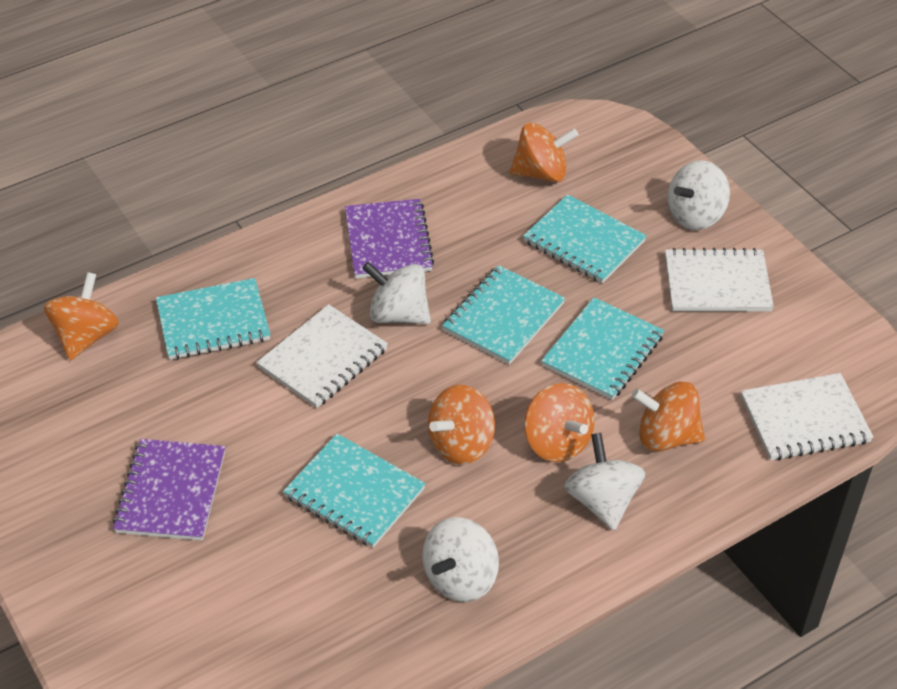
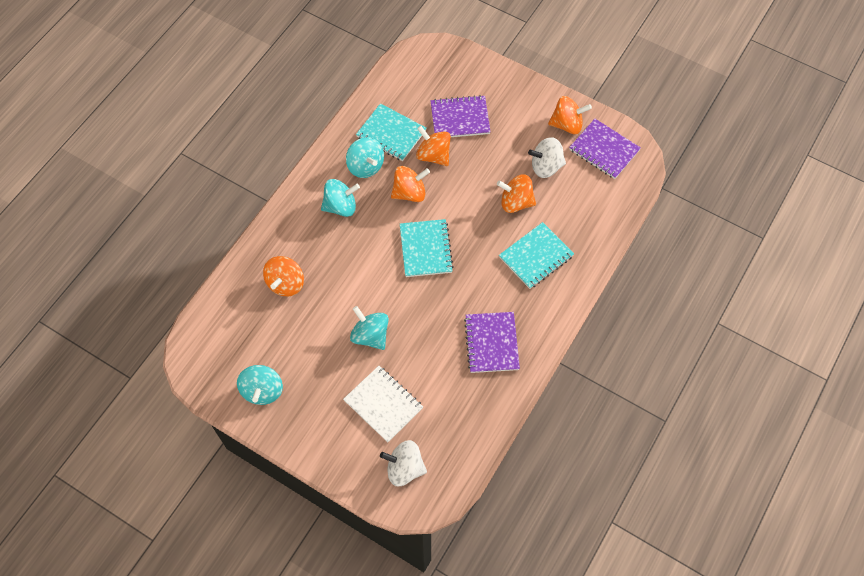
purple notebook: 2 -> 3
turquoise notebook: 5 -> 3
turquoise spinning top: 0 -> 4
white notebook: 3 -> 1
white spinning top: 4 -> 2

